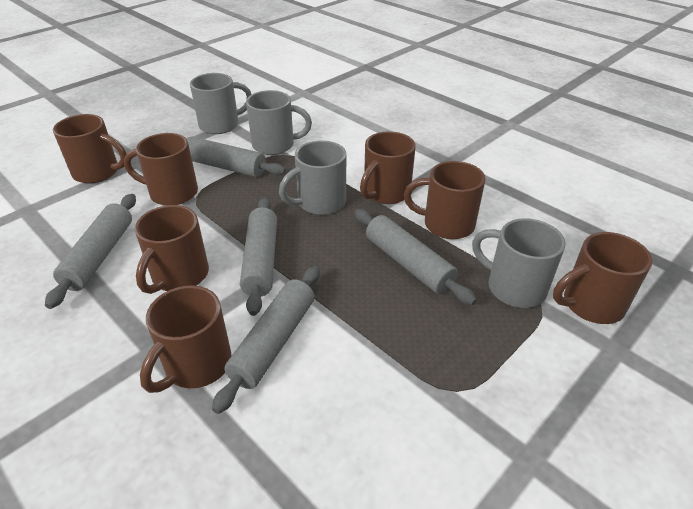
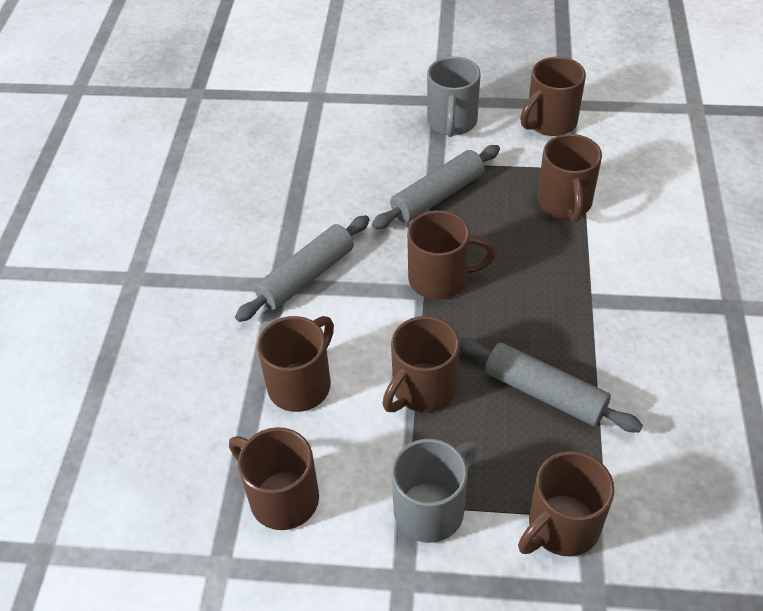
grey mug: 4 -> 2
grey rolling pin: 5 -> 3

